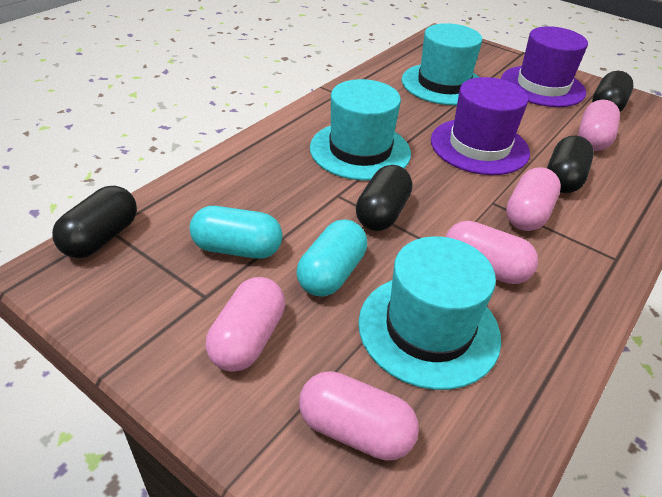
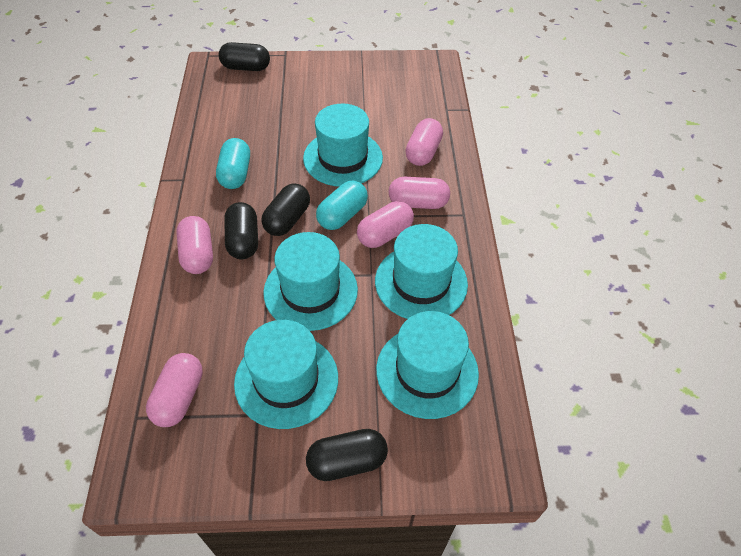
purple hat: 2 -> 0
turquoise hat: 3 -> 5

